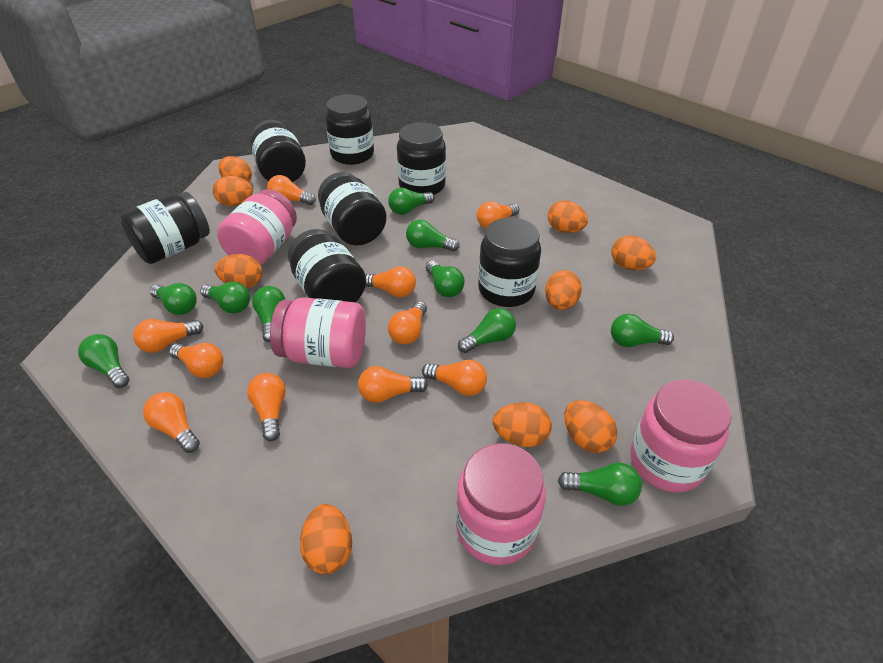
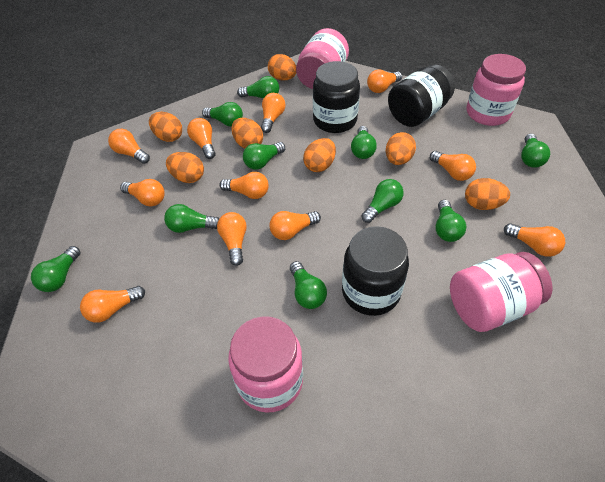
black jar: 7 -> 3
orange egg: 9 -> 7
orange light bulb: 10 -> 11

